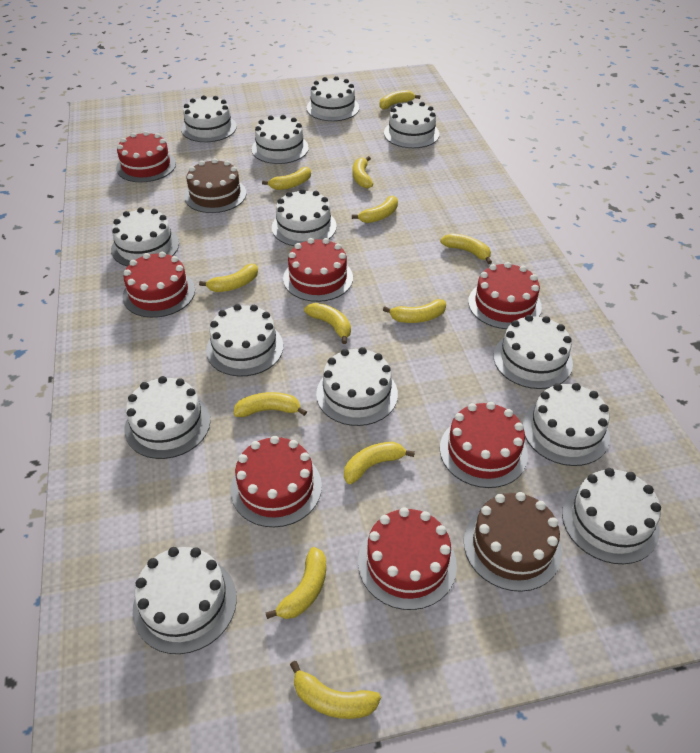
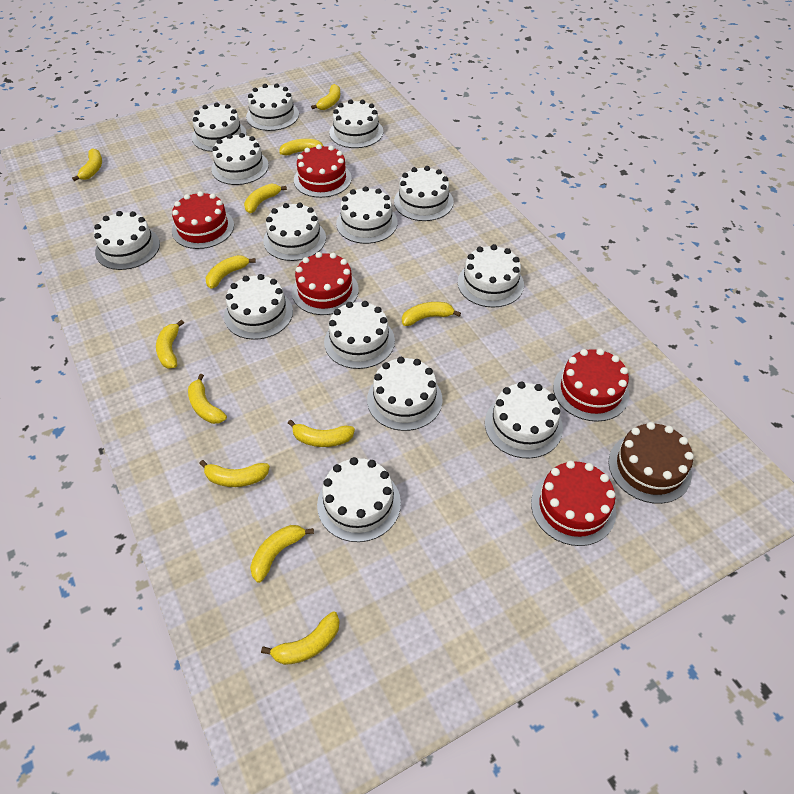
brown cake: 2 -> 1
red cake: 7 -> 5
white cake: 13 -> 14

